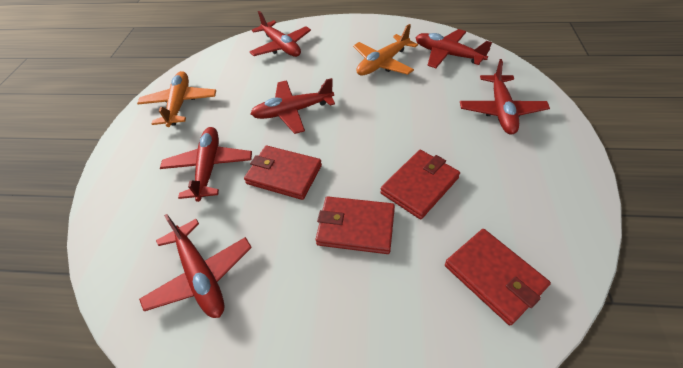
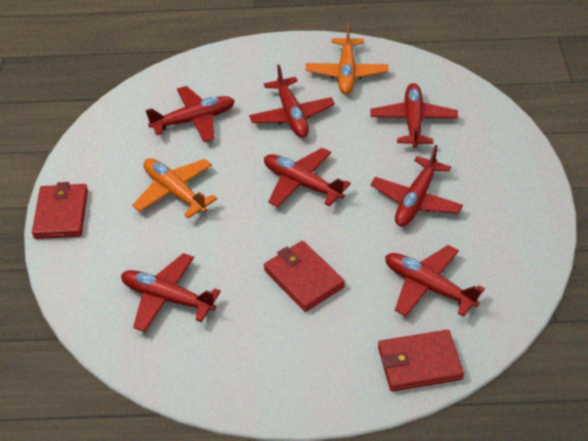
red plane: 6 -> 7
red wallet: 4 -> 3

